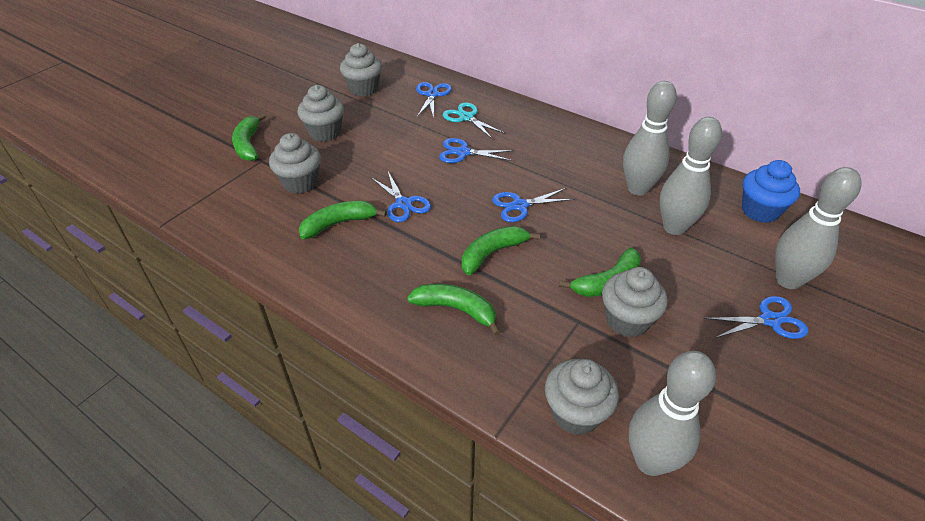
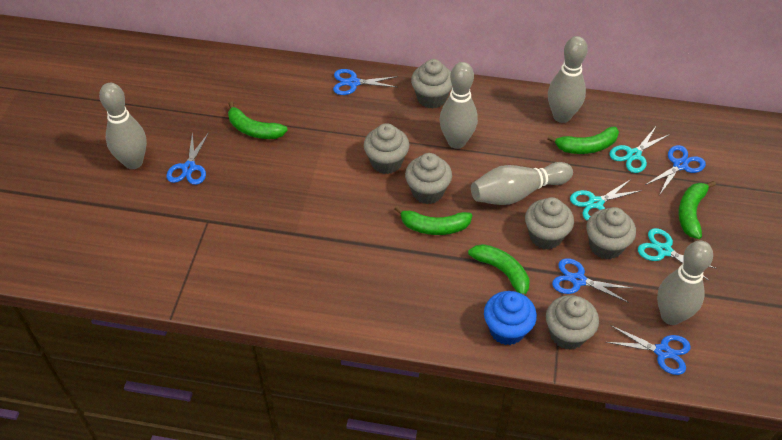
grey bowling pin: 4 -> 5
grey cupcake: 5 -> 6
turquoise scissors: 1 -> 3

